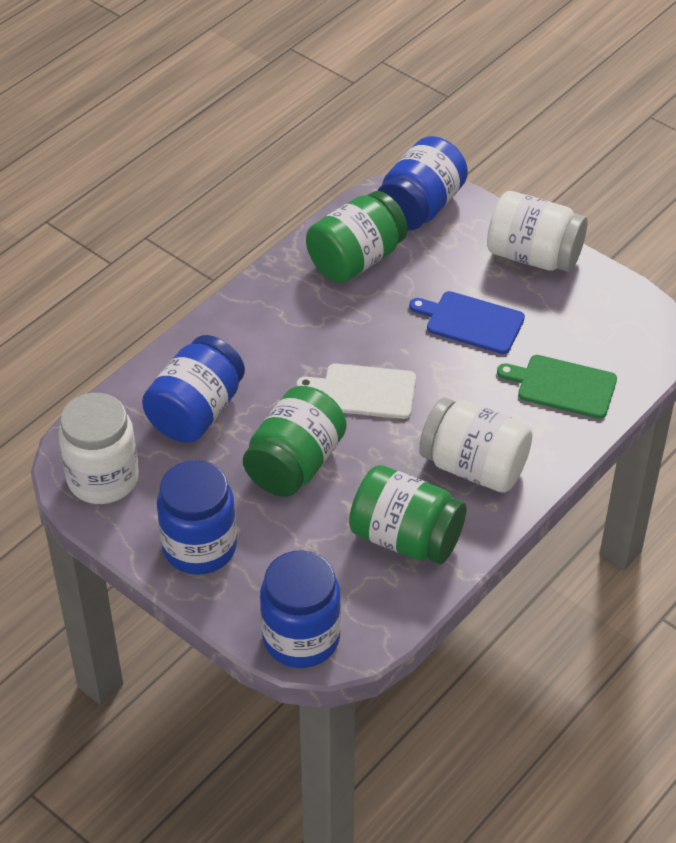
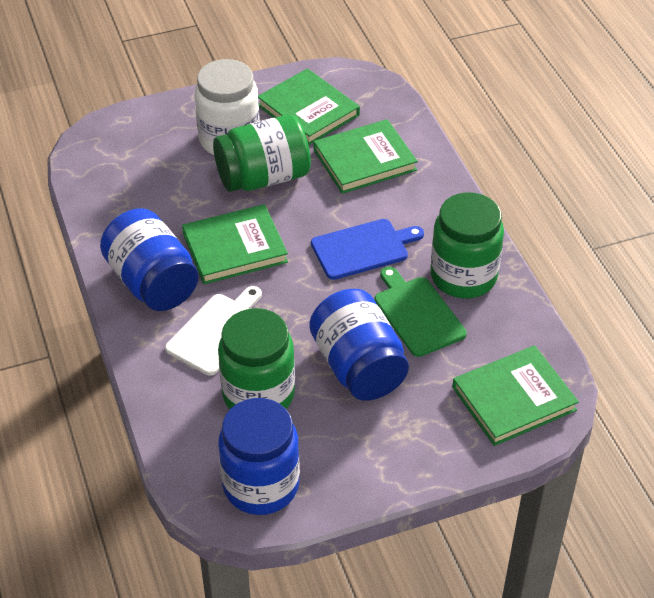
blue jar: 4 -> 3
green book: 0 -> 4
white jar: 3 -> 1

